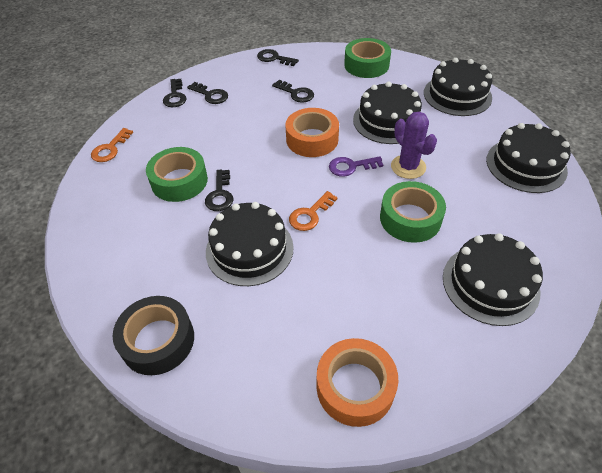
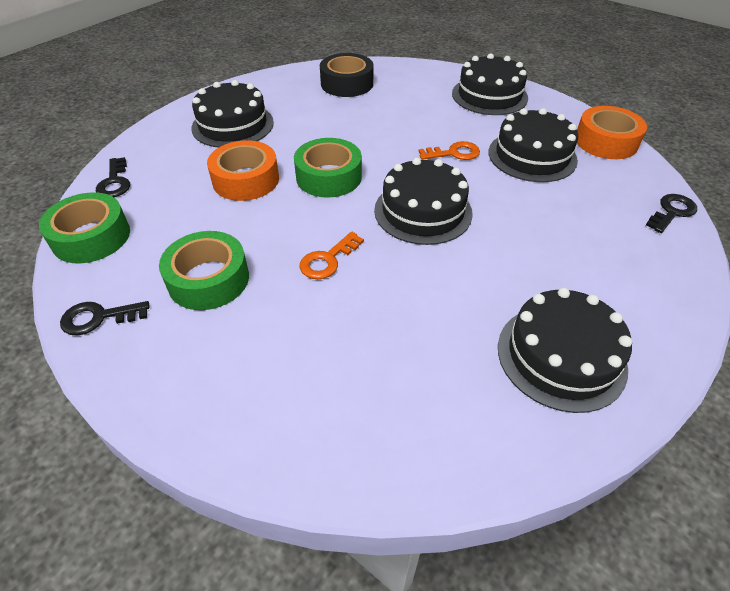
black key: 5 -> 3
purple cactus: 1 -> 0
purple key: 1 -> 0

